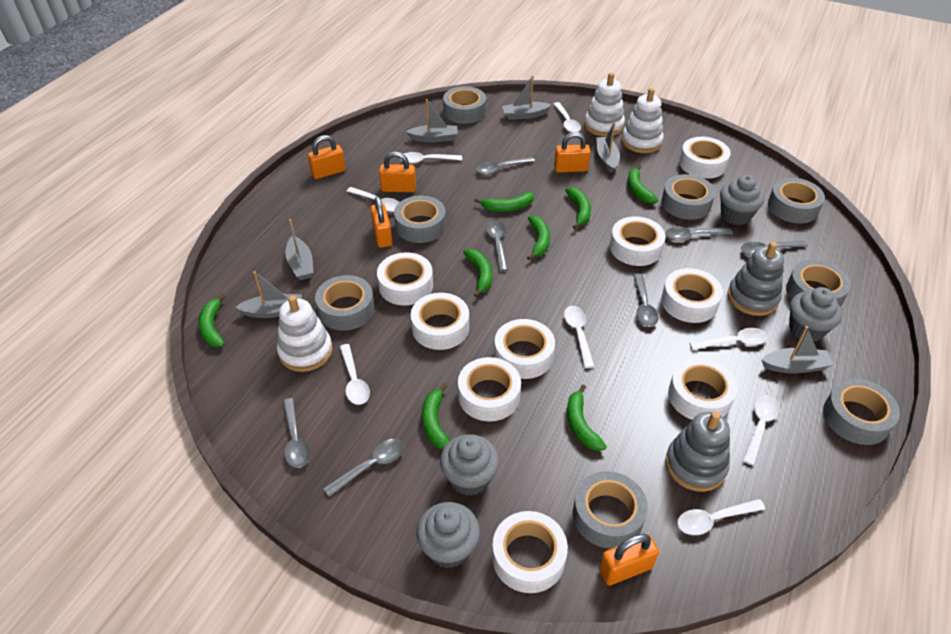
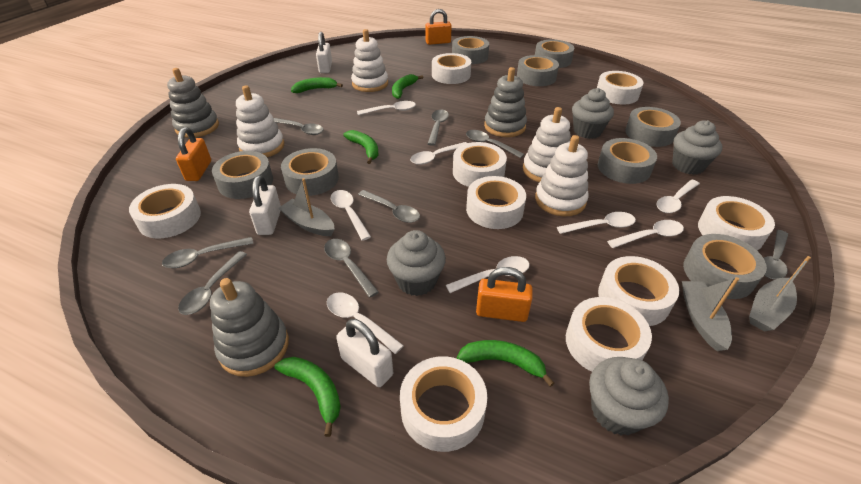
green banana: 8 -> 5
grey boat: 6 -> 3
grey spoon: 7 -> 8
grey stacking toy: 2 -> 3
orange padlock: 5 -> 3
white padlock: 0 -> 3
white stacking toy: 3 -> 4

